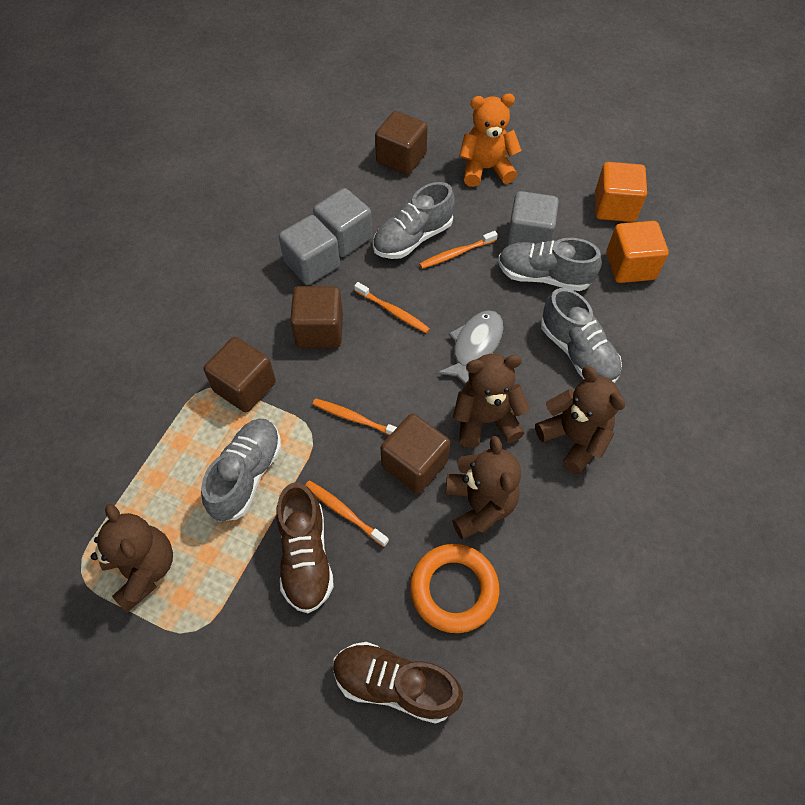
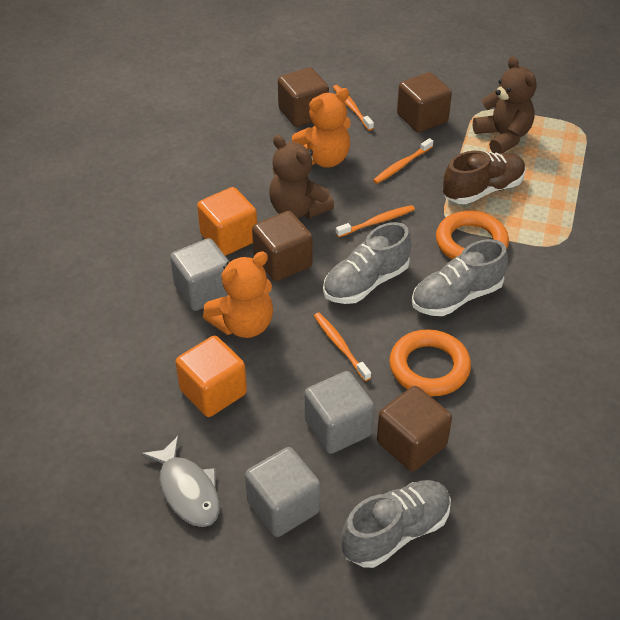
brown shoe: 2 -> 1
brown teddy bear: 4 -> 2
grey shoe: 4 -> 3
orange ring: 1 -> 2
orange teddy bear: 1 -> 2

